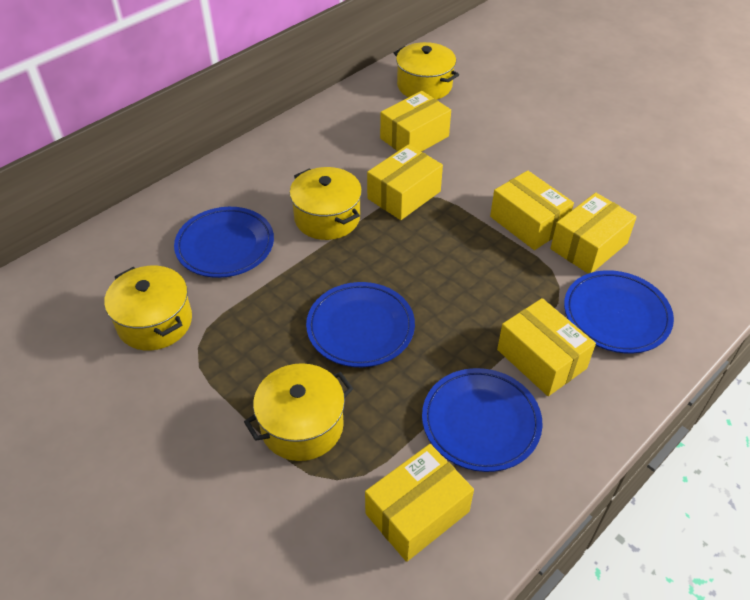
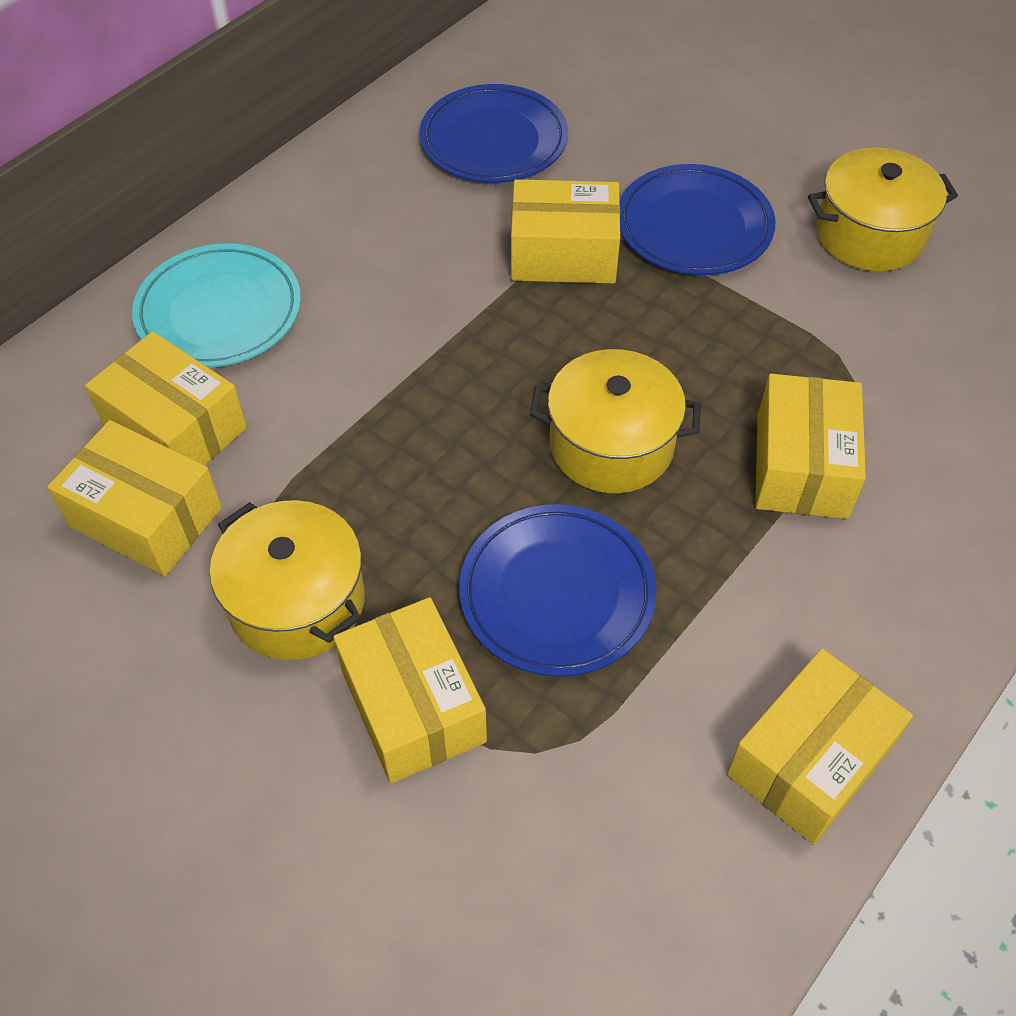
blue plate: 4 -> 3
turquoise plate: 0 -> 1
yellow pot: 4 -> 3

